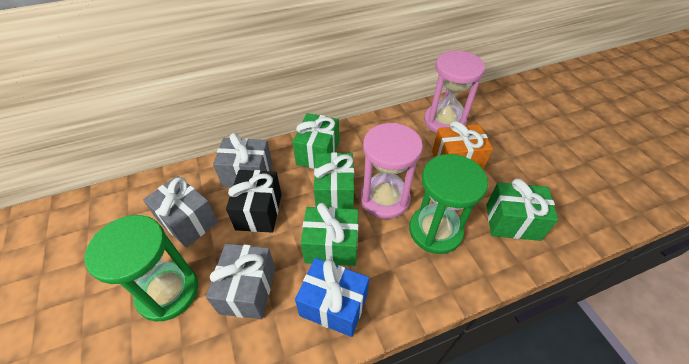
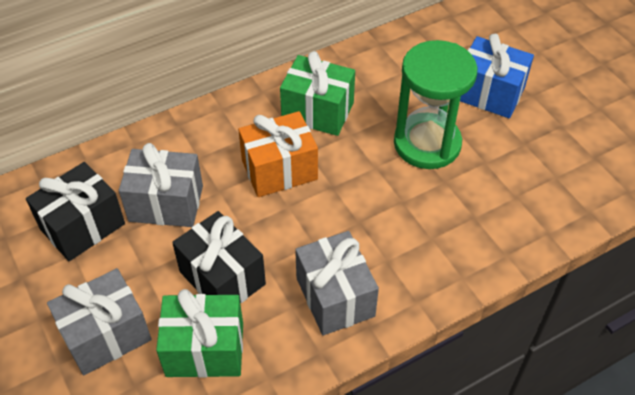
black gift: 1 -> 2
green gift: 4 -> 2
green hourglass: 2 -> 1
pink hourglass: 2 -> 0

